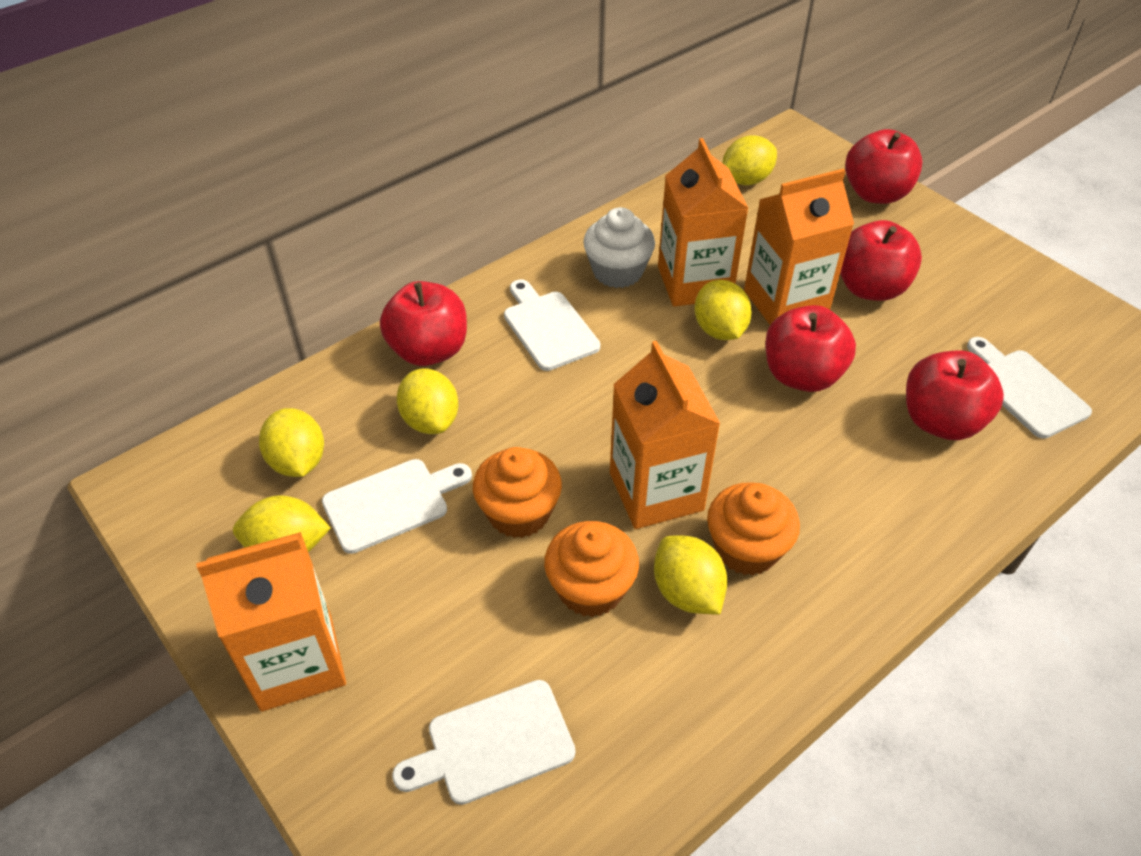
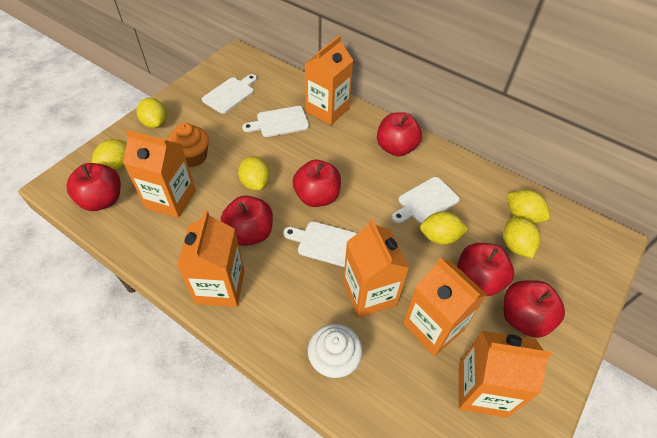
orange carton: 4 -> 6
orange cupcake: 3 -> 1
red apple: 5 -> 6

